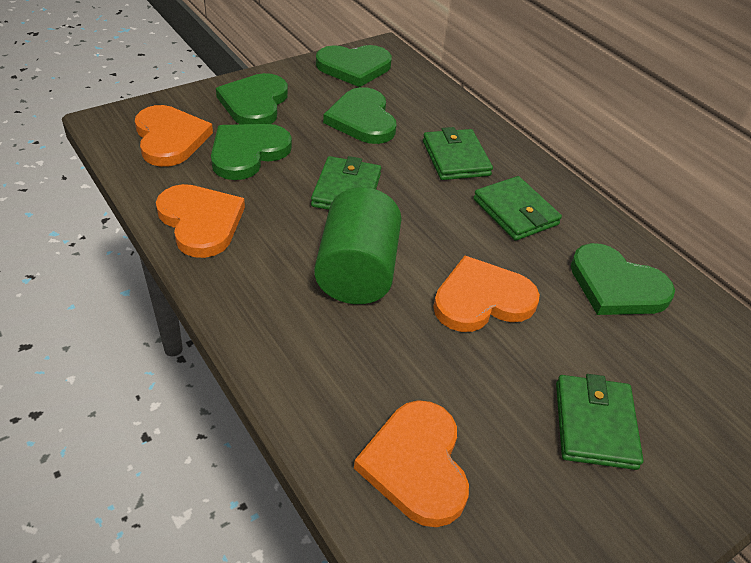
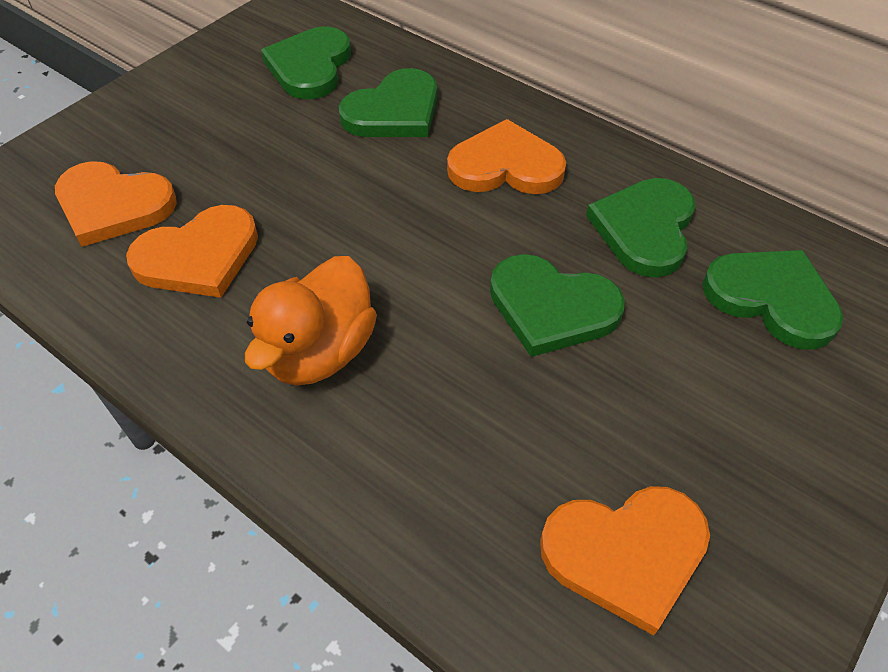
green cylinder: 1 -> 0
green wallet: 4 -> 0
orange duck: 0 -> 1

